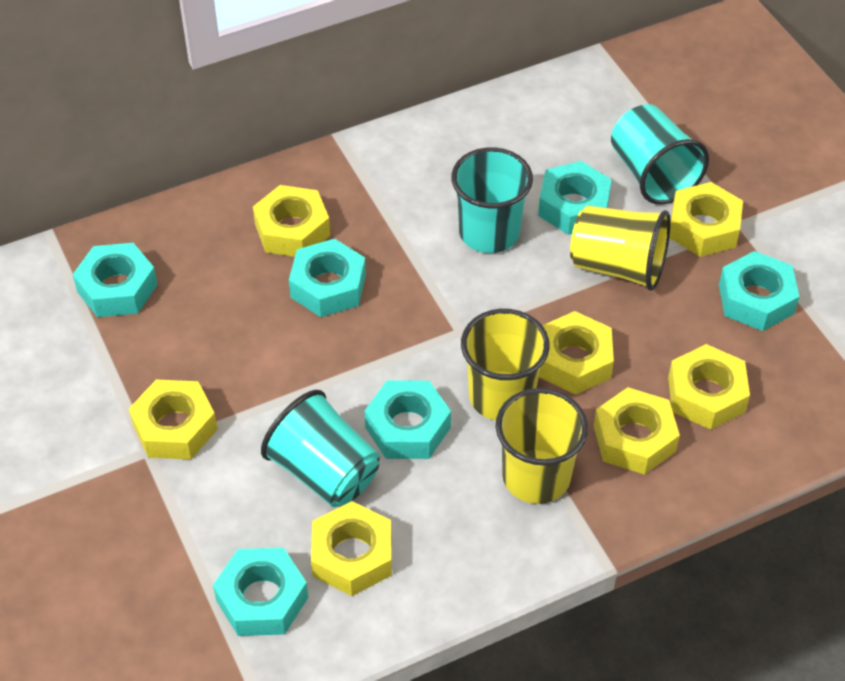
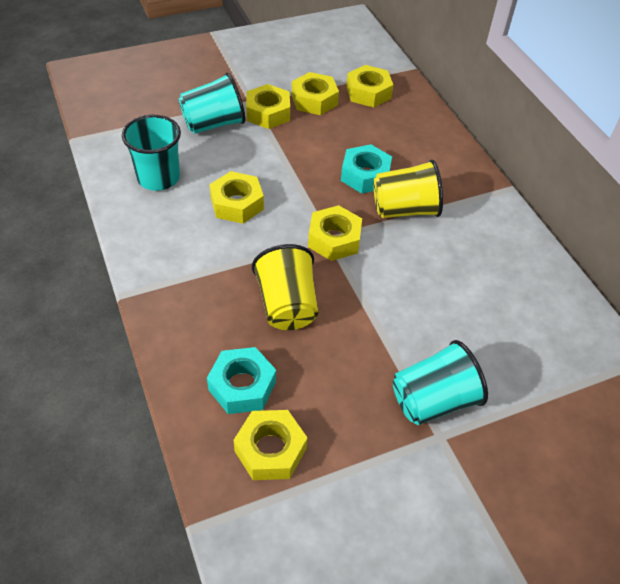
turquoise nut: 6 -> 2
yellow cup: 3 -> 2
yellow nut: 7 -> 6

